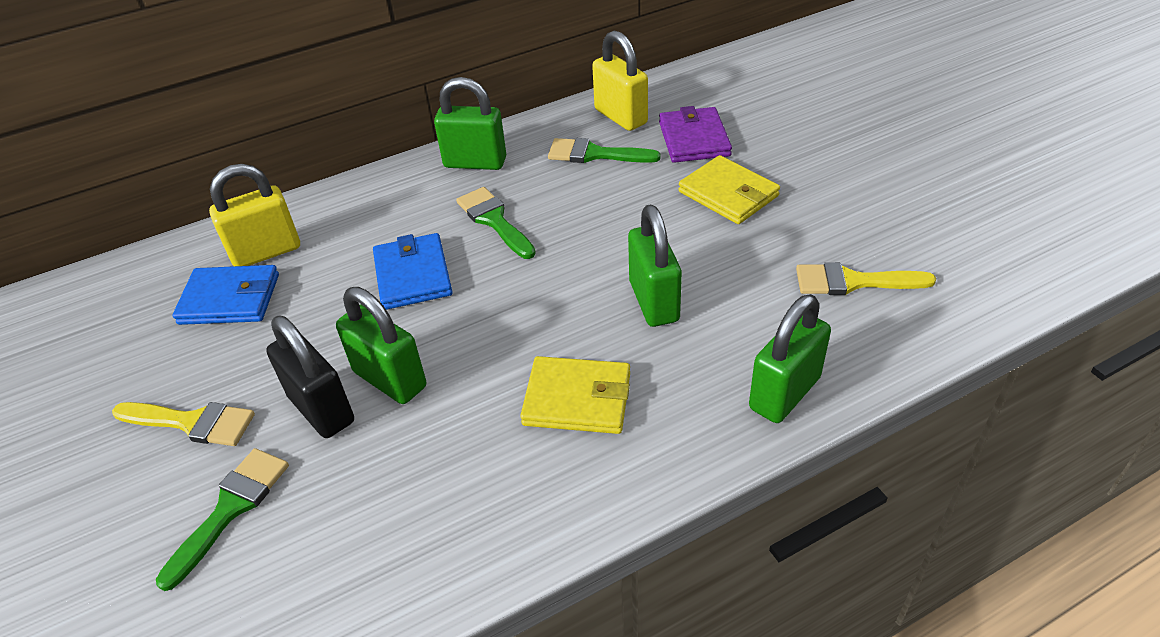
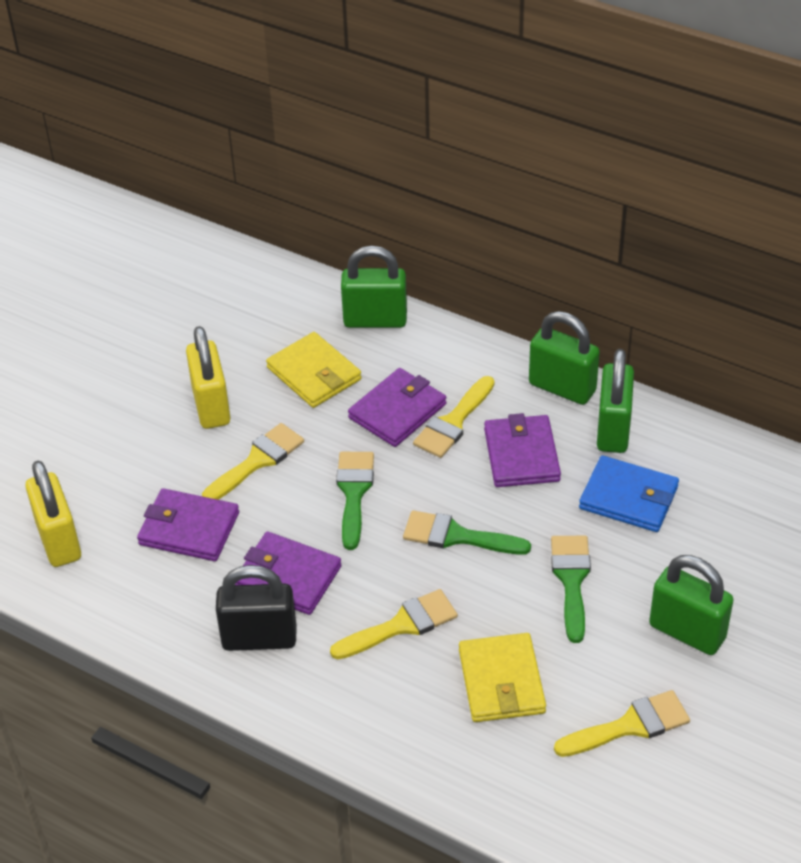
blue wallet: 2 -> 1
purple wallet: 1 -> 4
yellow brush: 2 -> 4

